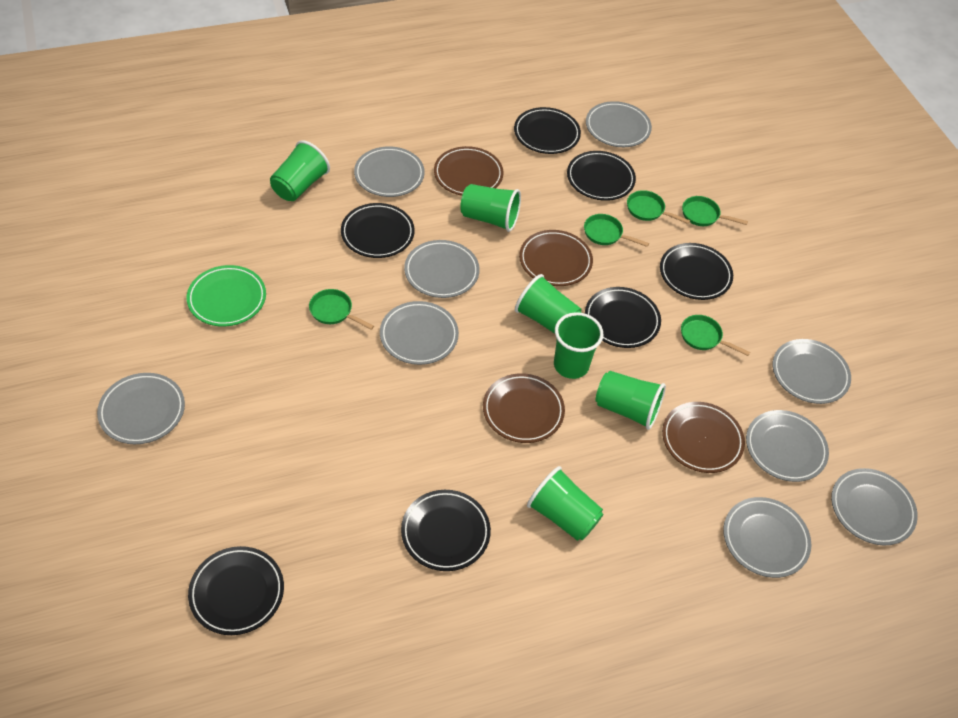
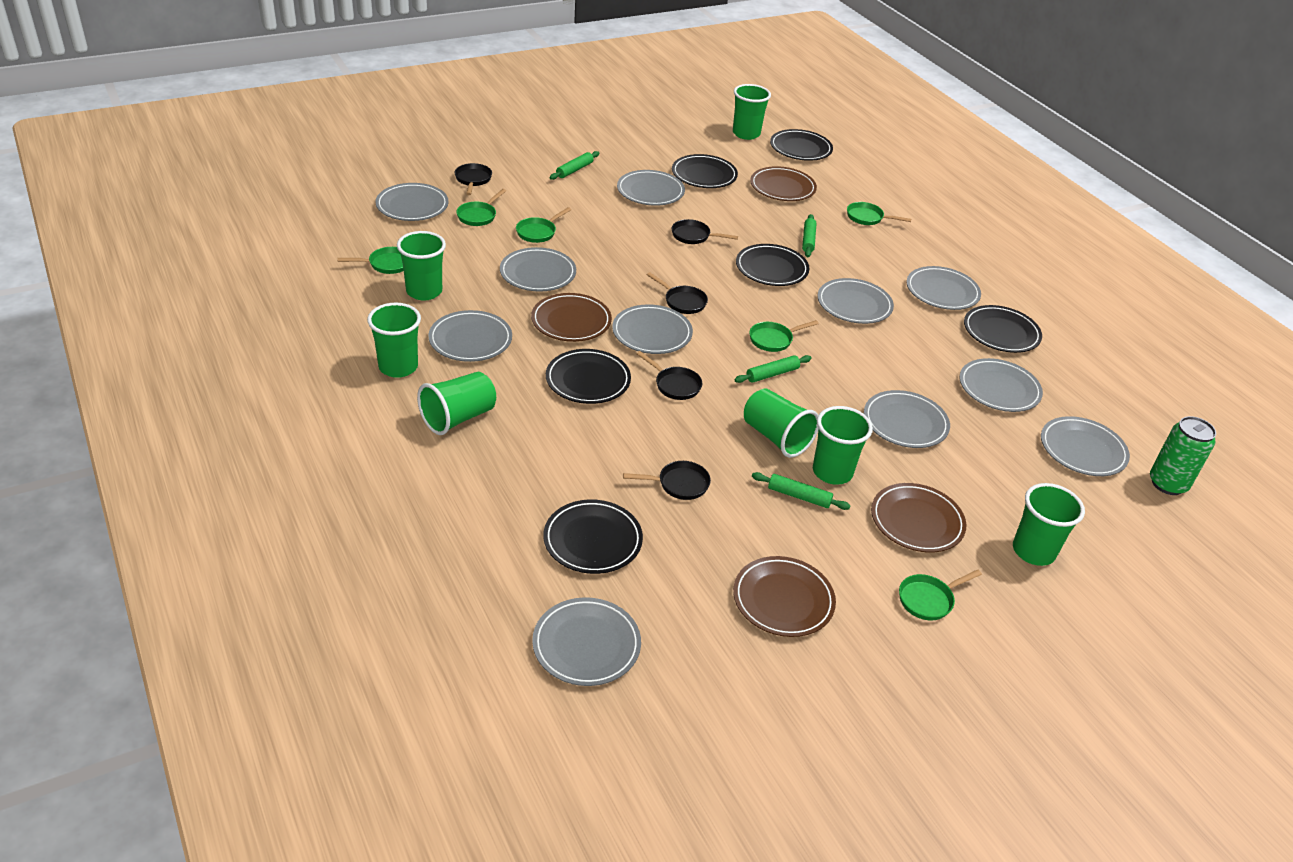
black pan: 0 -> 5
black plate: 7 -> 6
green can: 0 -> 1
green cup: 6 -> 7
green pan: 5 -> 6
green plate: 1 -> 0
green rolling pin: 0 -> 4
grey plate: 9 -> 11

